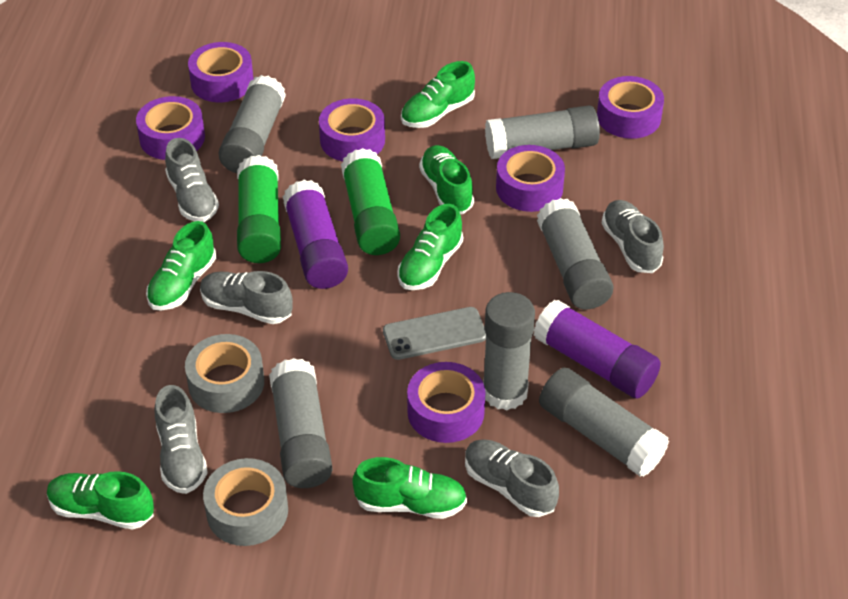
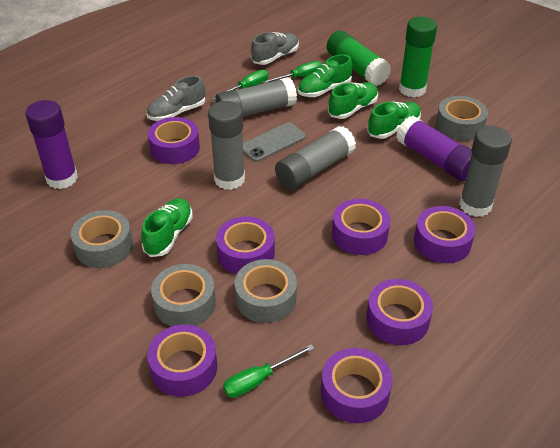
green screwdriver: 0 -> 3
green shoe: 6 -> 4
grey glue stick: 6 -> 4
grey shoe: 5 -> 2
grey tape: 2 -> 4
purple tape: 6 -> 7

